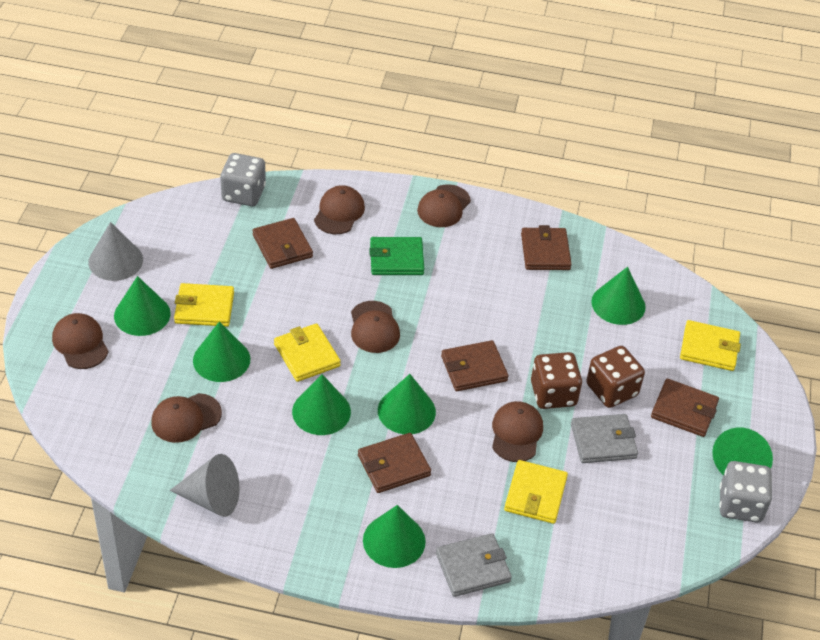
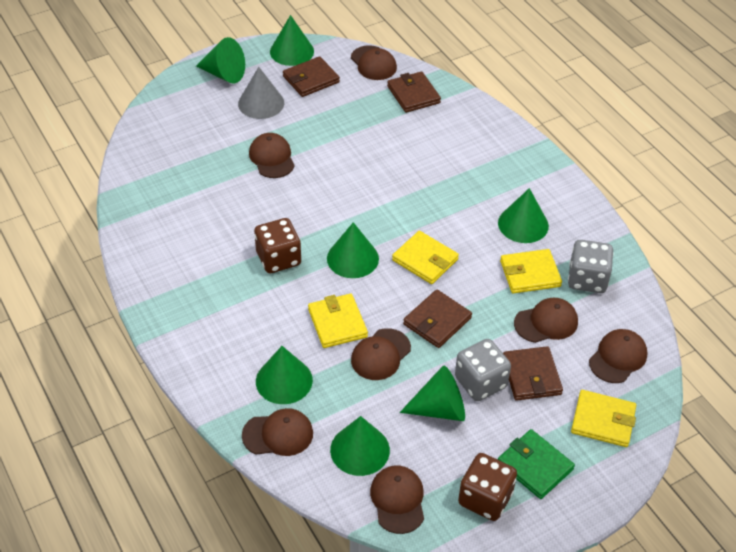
brown cap: 6 -> 7
brown wallet: 5 -> 4
grey cone: 2 -> 1
grey wallet: 2 -> 0

